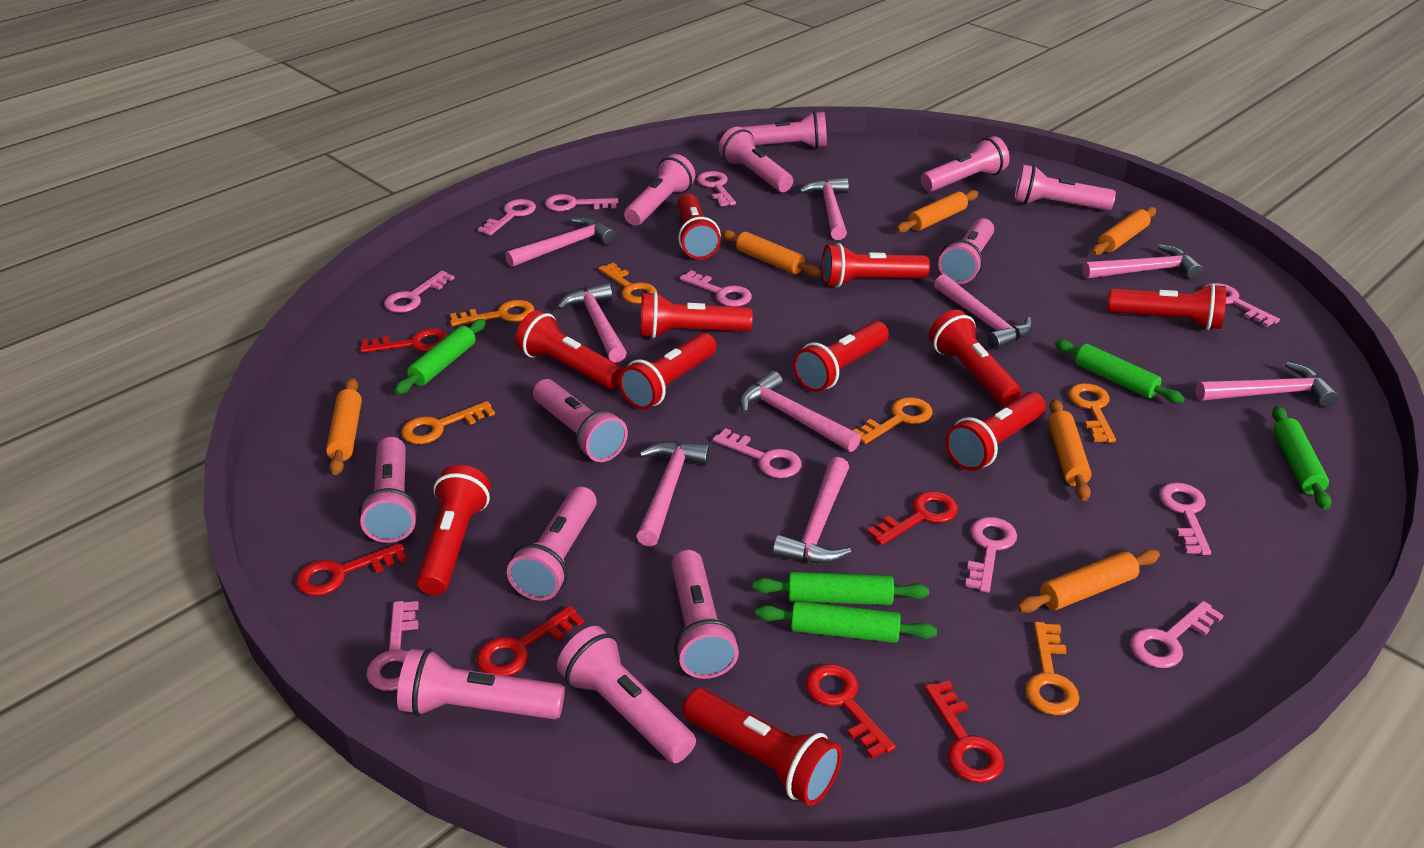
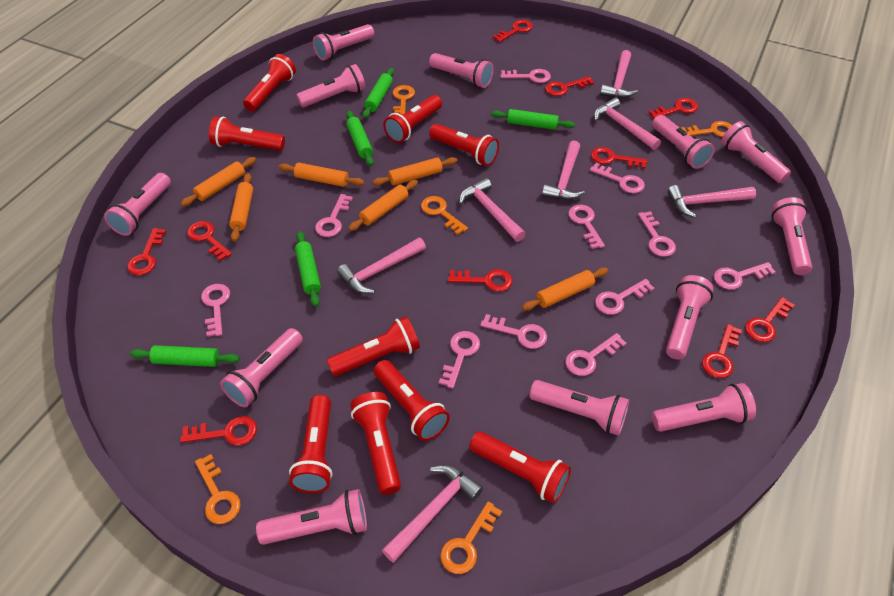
orange key: 6 -> 5
pink hammer: 9 -> 7
red flashlight: 11 -> 9
red key: 6 -> 10

